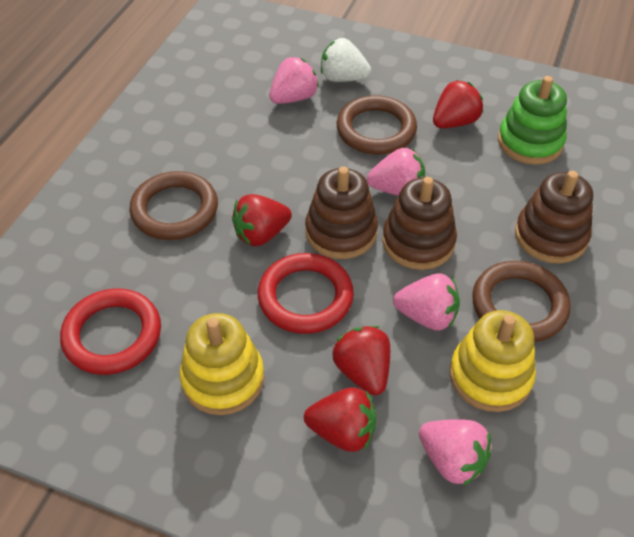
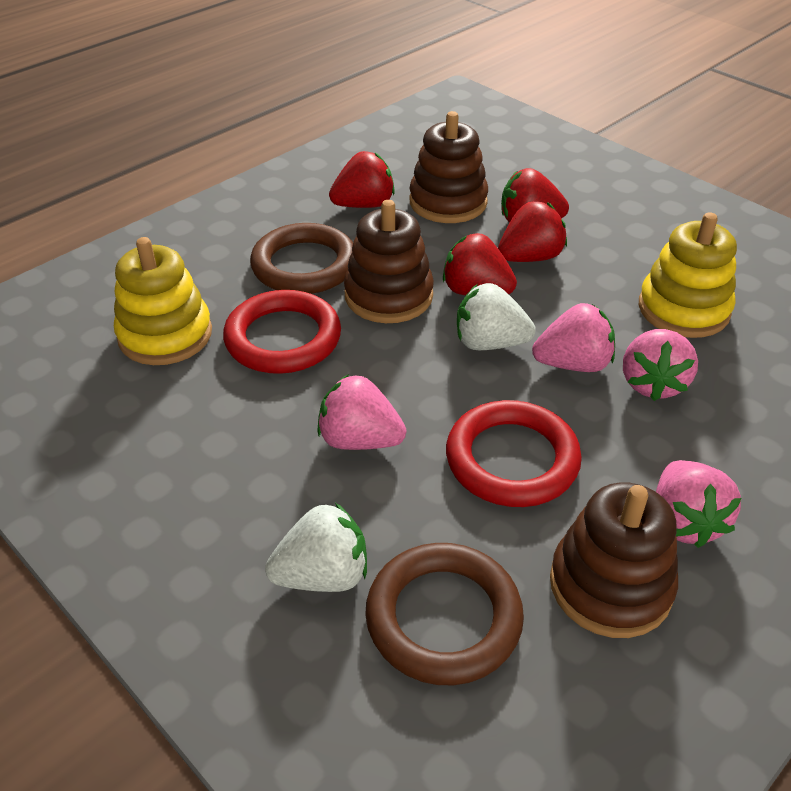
brown ring: 3 -> 2
green stacking toy: 1 -> 0
white strawberry: 1 -> 2

